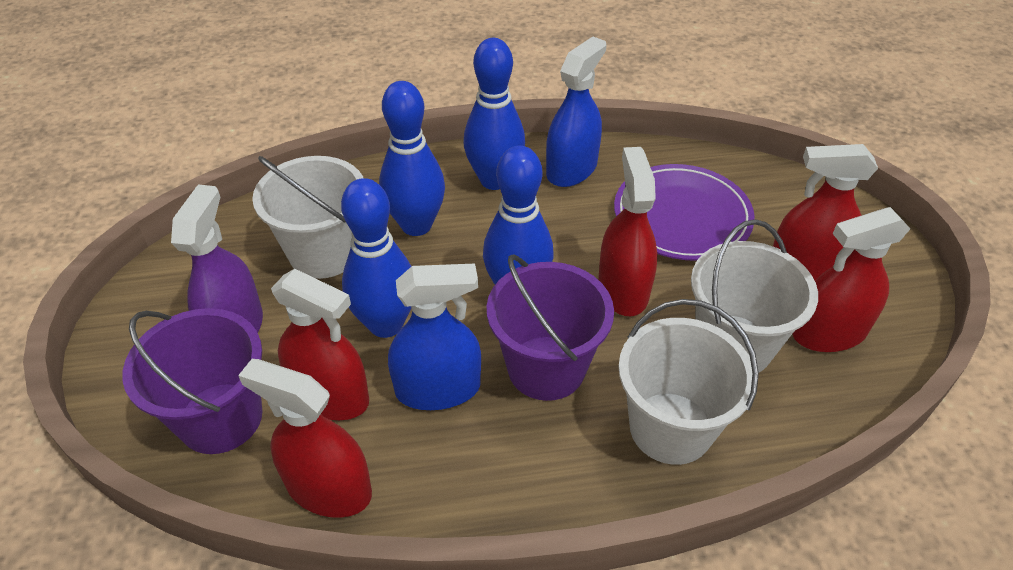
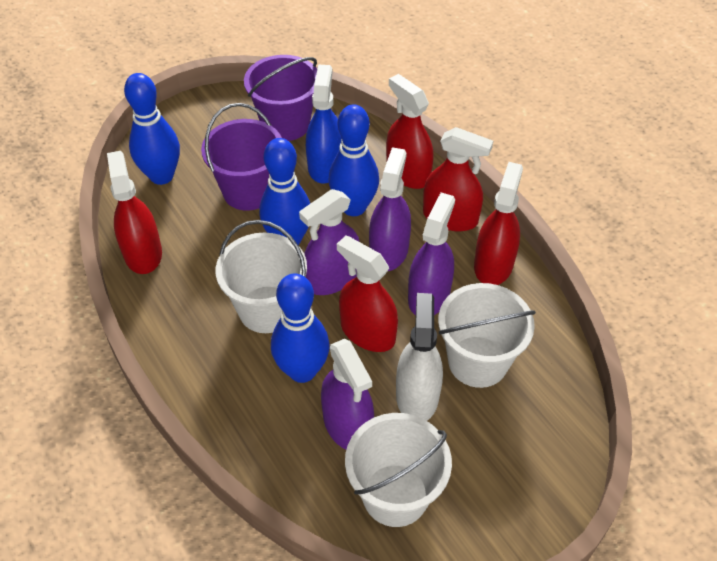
blue spray bottle: 2 -> 1
purple plate: 1 -> 0
purple spray bottle: 1 -> 4
white spray bottle: 0 -> 1

